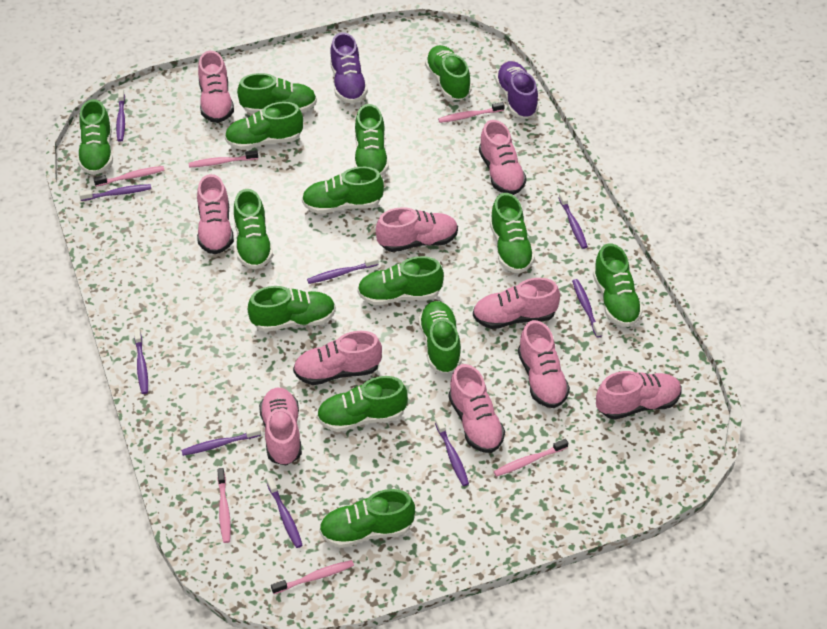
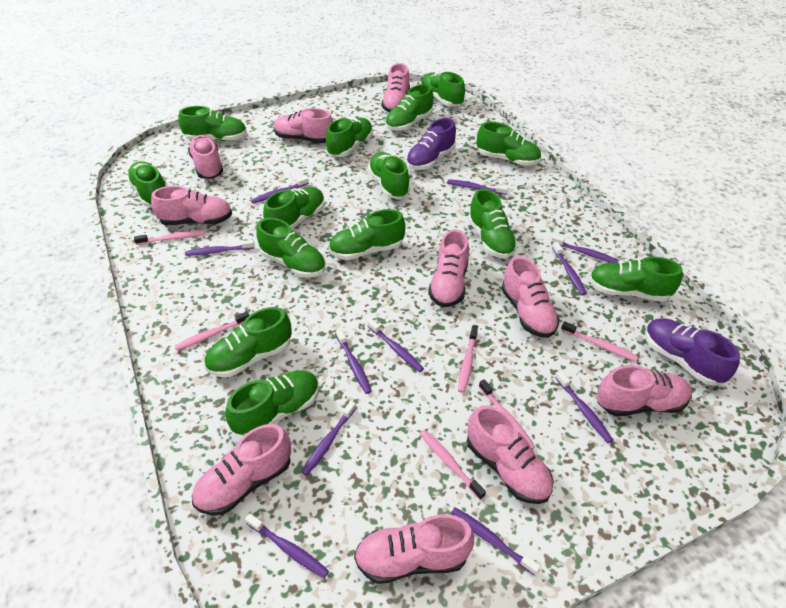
purple toothbrush: 9 -> 11

